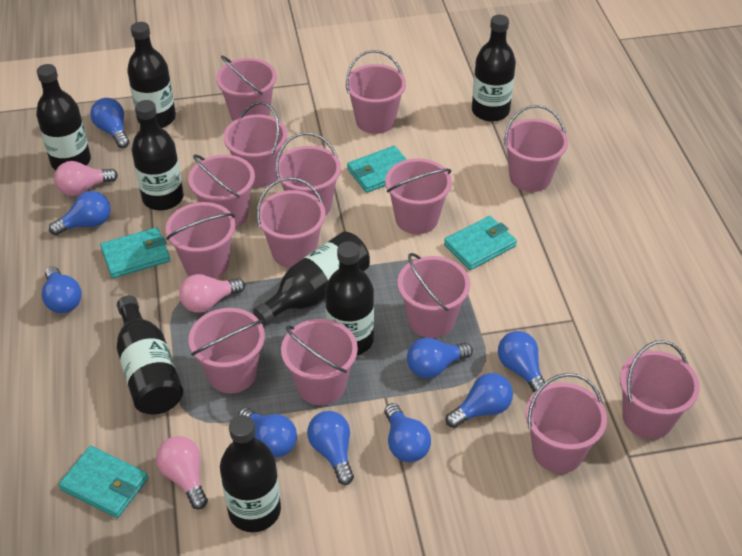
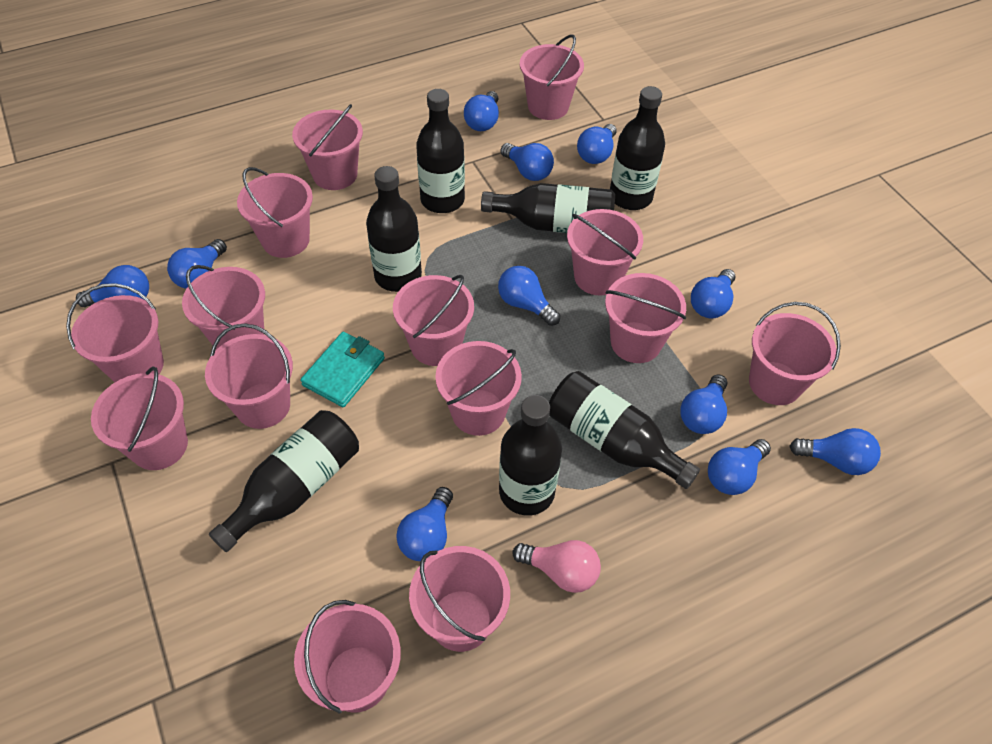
black bottle: 8 -> 7
blue light bulb: 9 -> 11
pink light bulb: 3 -> 1
turquoise wallet: 4 -> 1

